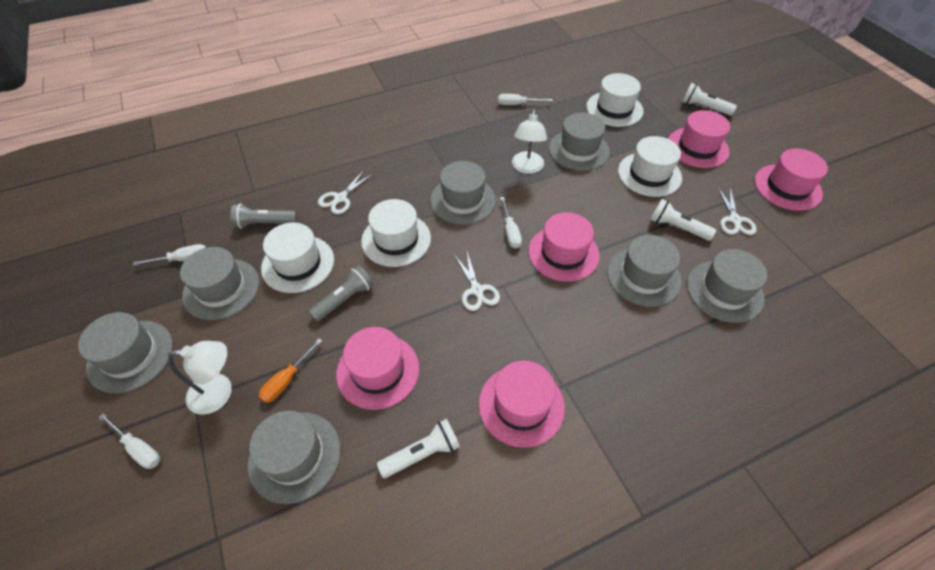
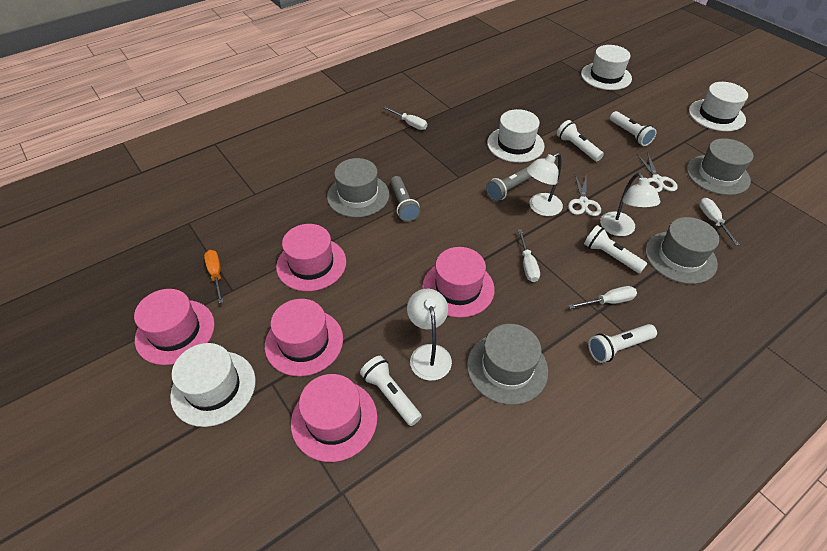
grey hat: 7 -> 4
white flashlight: 3 -> 5
white lamp: 2 -> 3
white scissors: 3 -> 2

